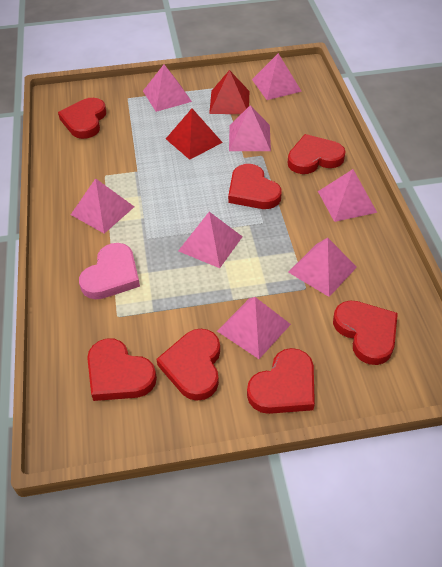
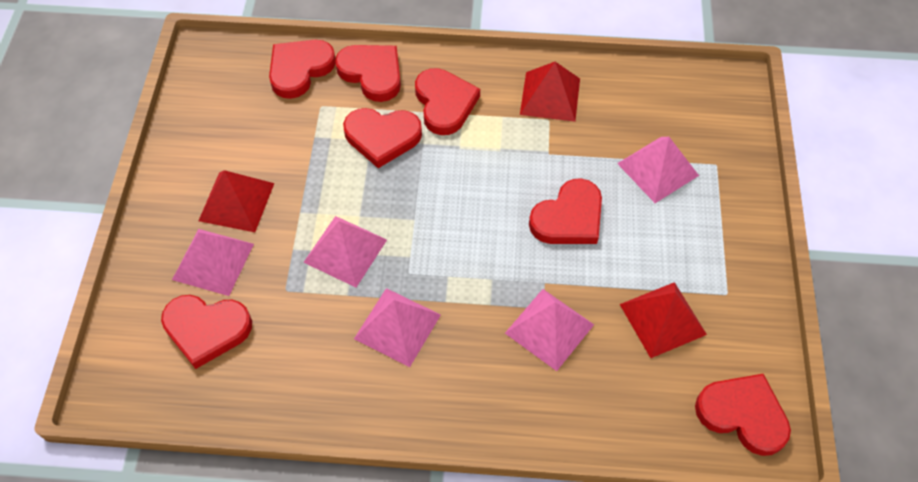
pink heart: 1 -> 0
pink pyramid: 8 -> 5
red pyramid: 2 -> 3

